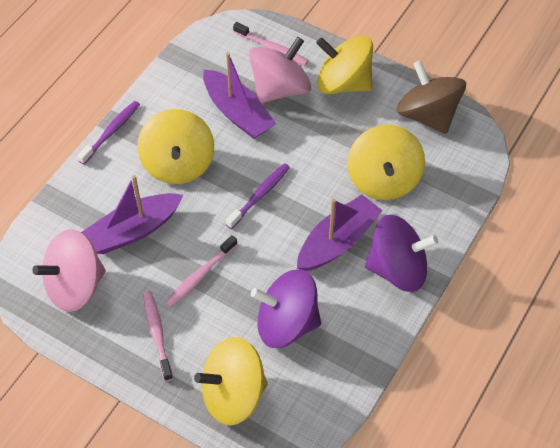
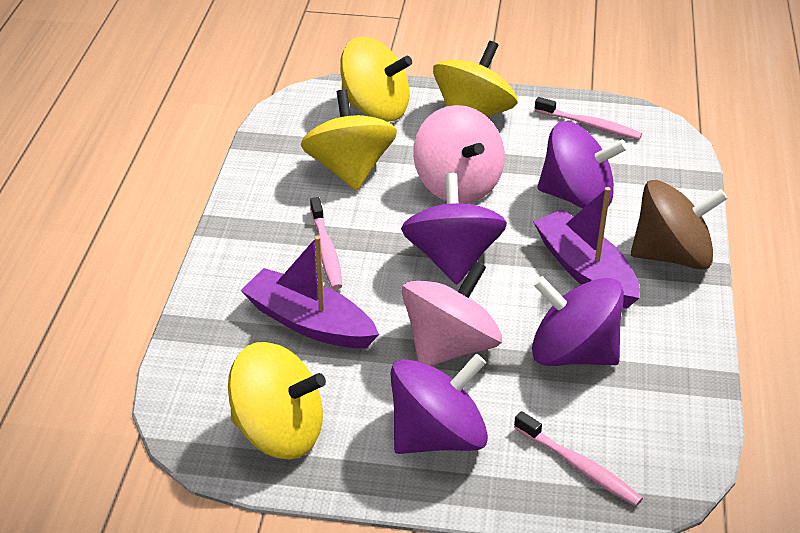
purple boat: 3 -> 2
purple spinning top: 2 -> 4
purple toothbrush: 2 -> 0

